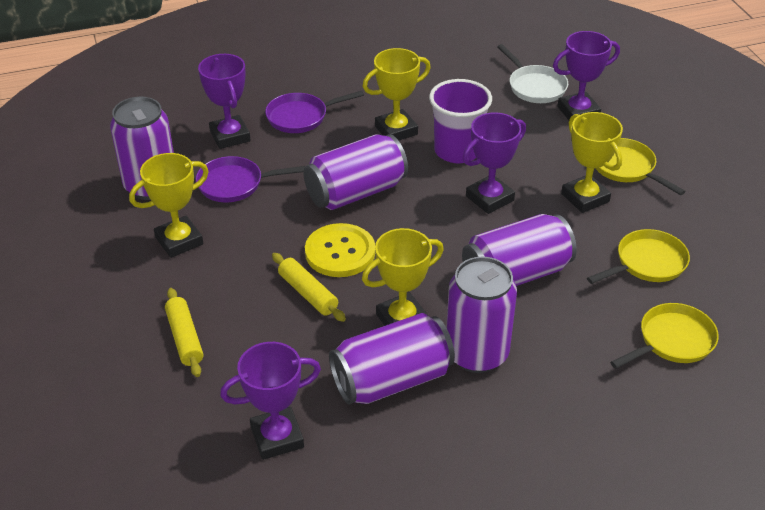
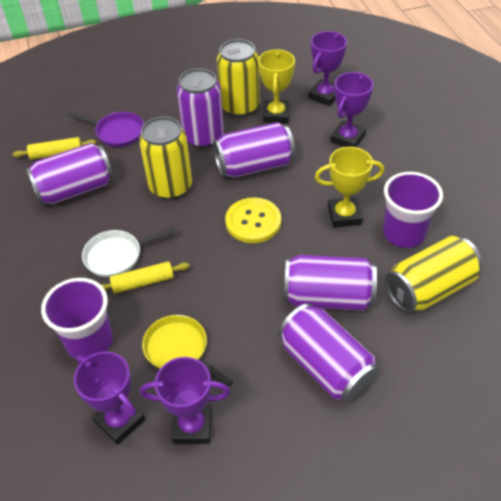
purple cup: 1 -> 2
purple pan: 2 -> 1
yellow can: 0 -> 3
yellow pan: 3 -> 1
yellow trophy: 4 -> 2

